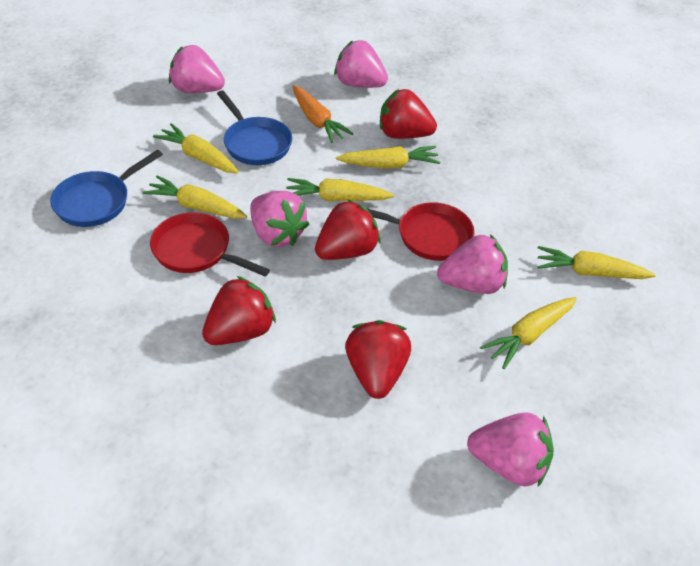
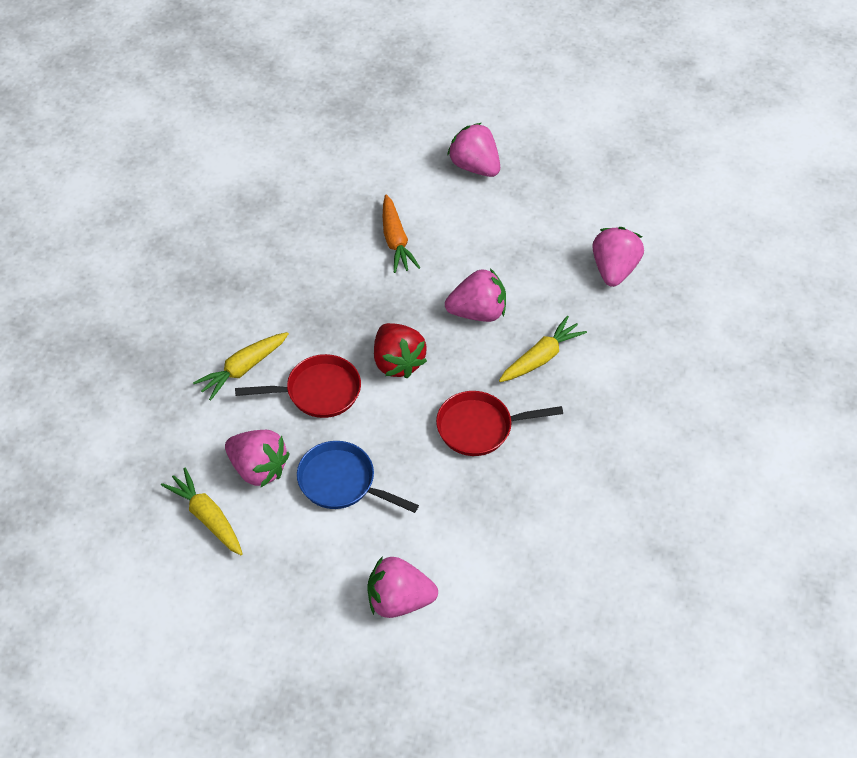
blue pan: 2 -> 1
red strawberry: 4 -> 1
yellow carrot: 6 -> 3

